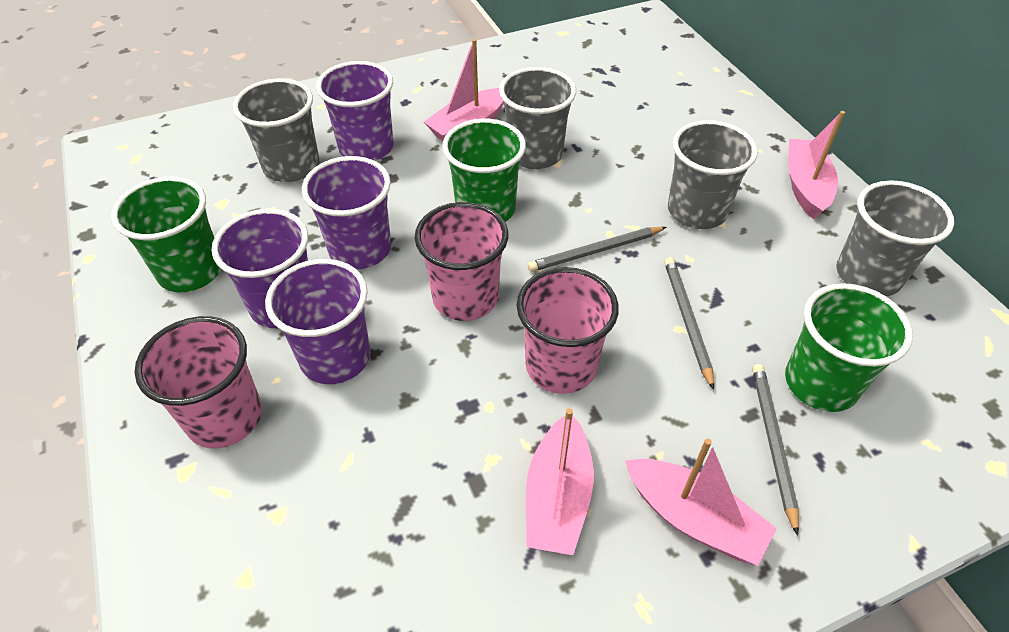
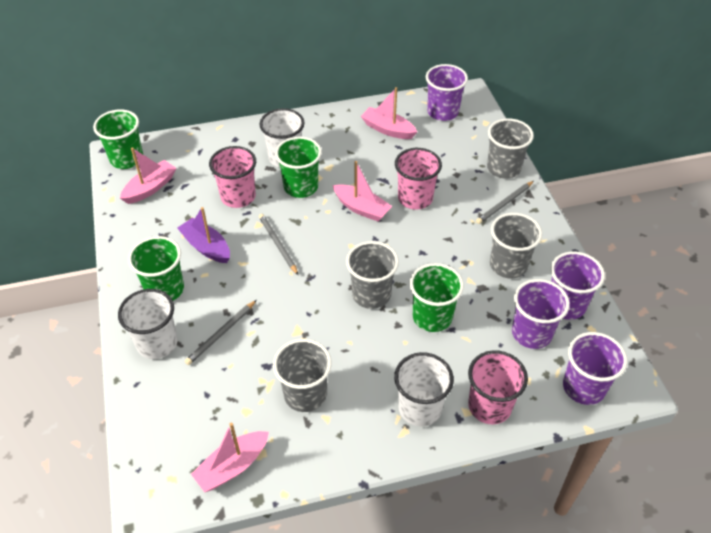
green cup: 3 -> 4
purple boat: 0 -> 1
white cup: 0 -> 3

